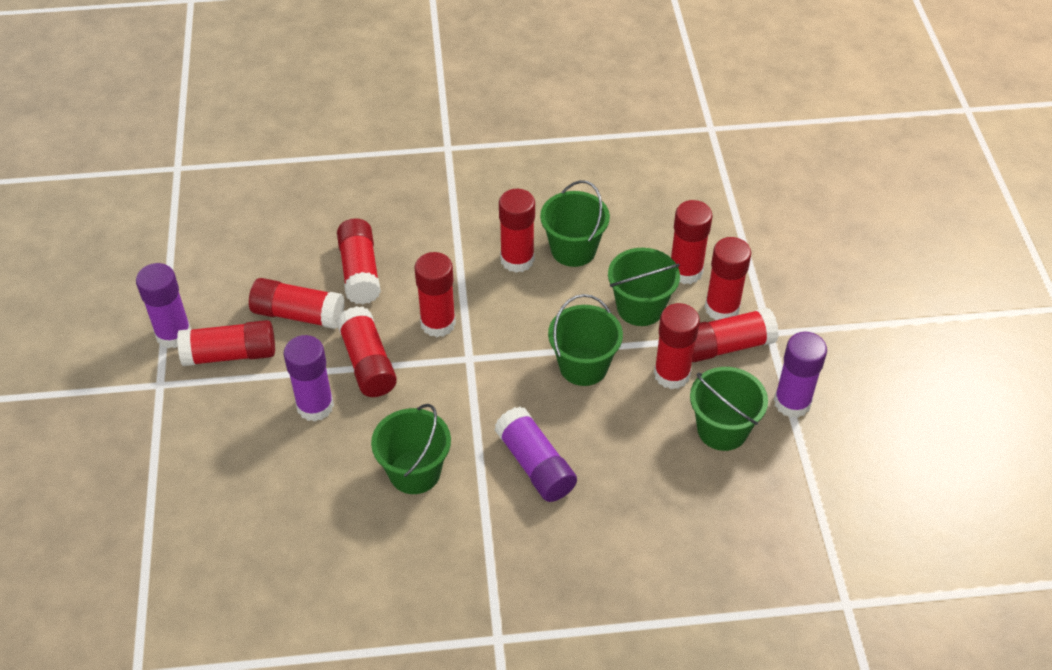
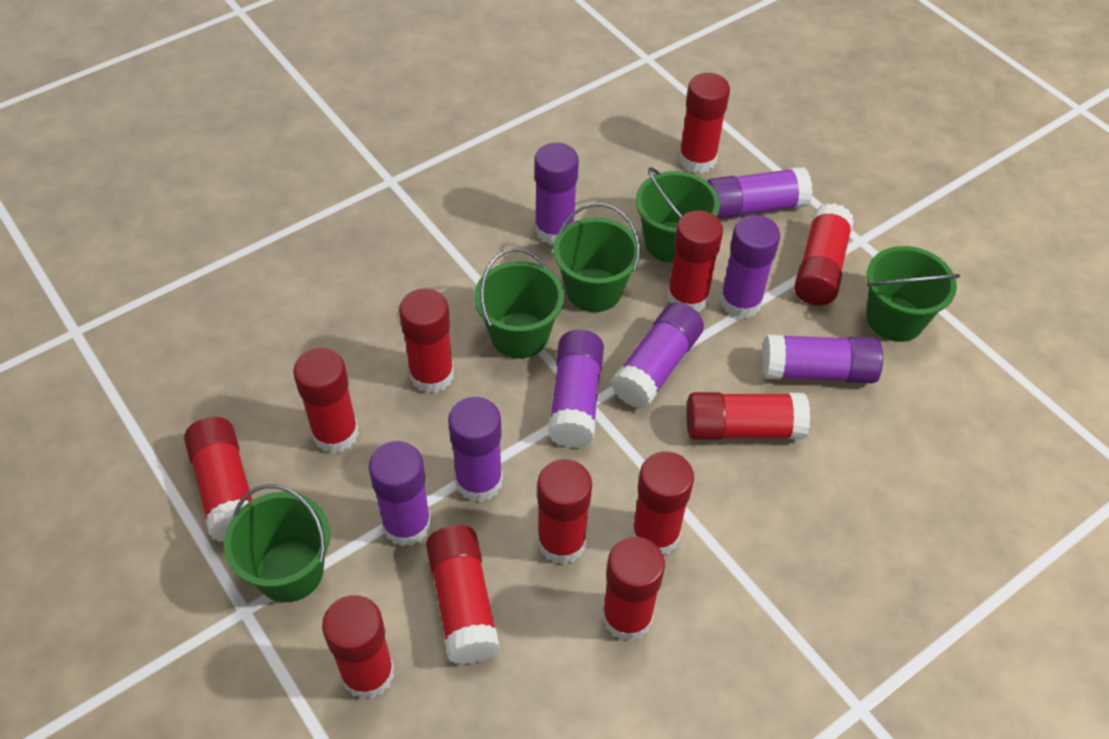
purple glue stick: 4 -> 8
red glue stick: 10 -> 12

